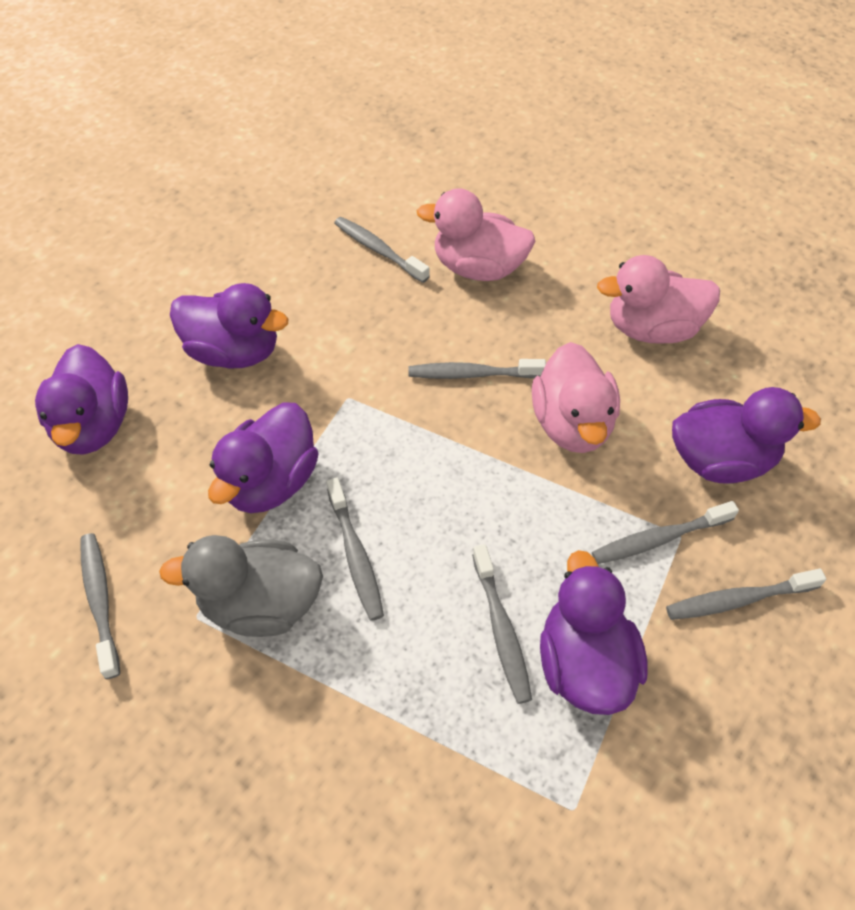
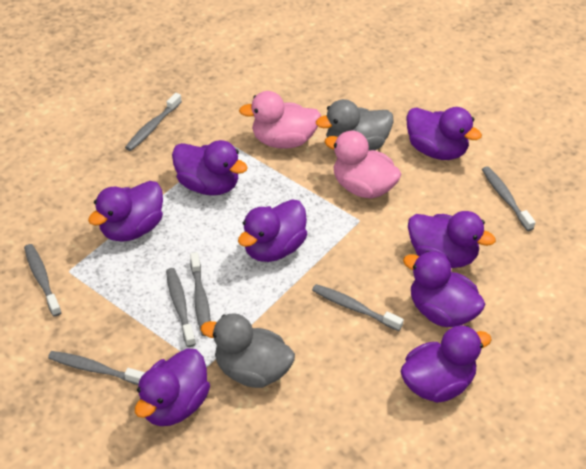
grey duck: 1 -> 2
pink duck: 3 -> 2
purple duck: 5 -> 8

